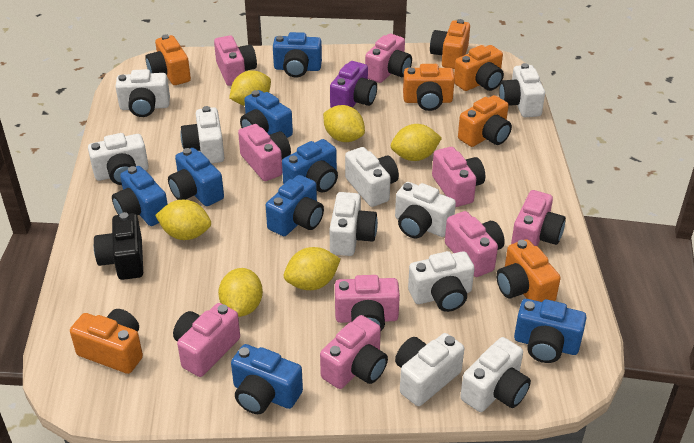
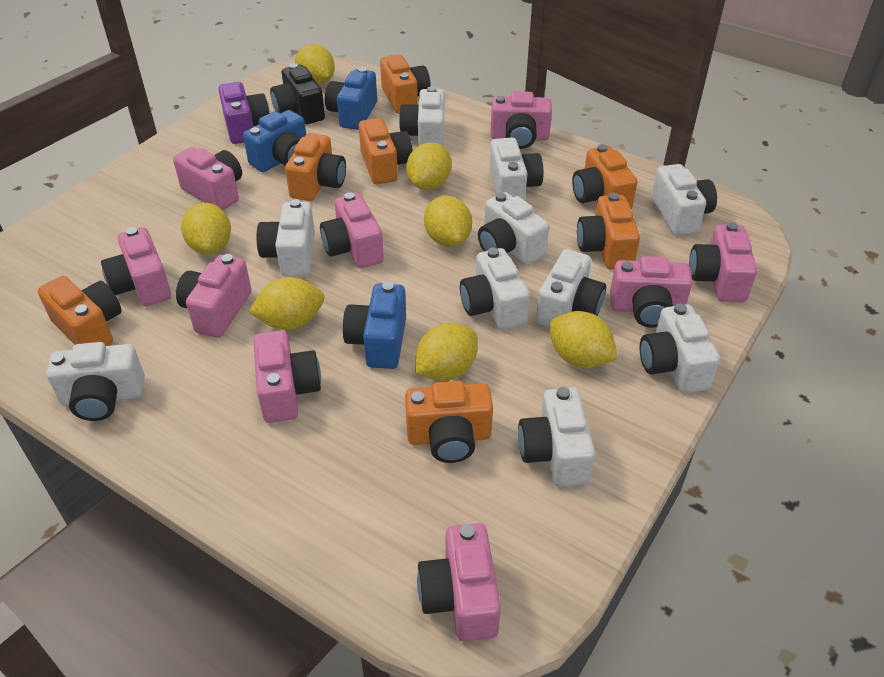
blue camera: 8 -> 3
yellow lemon: 6 -> 7

